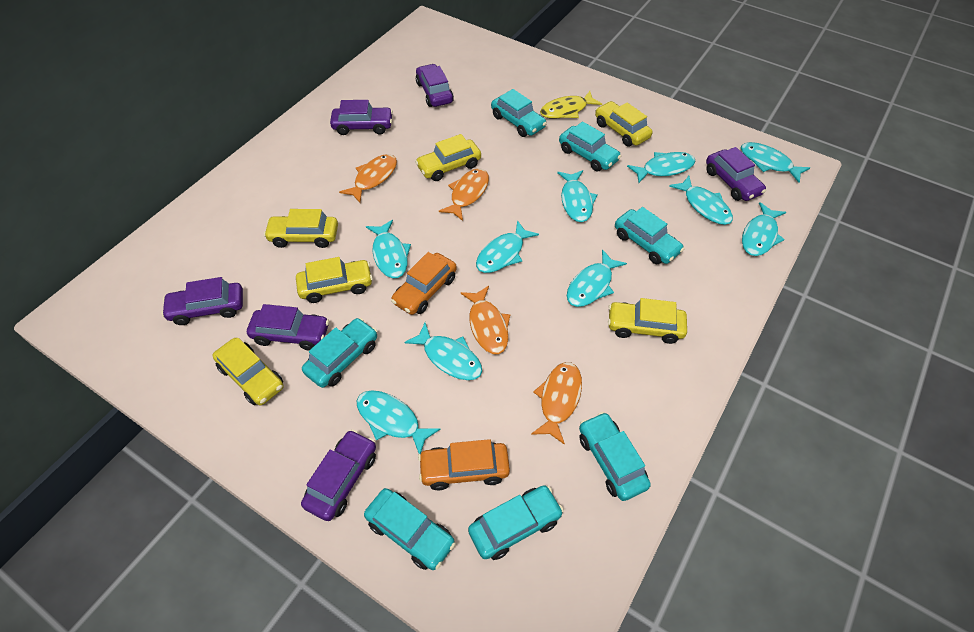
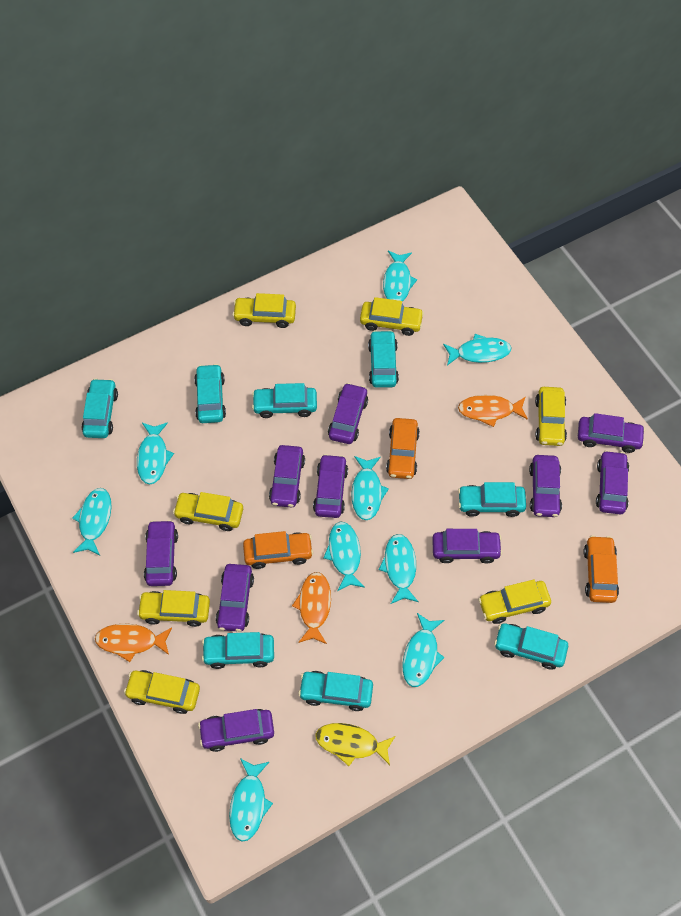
orange car: 2 -> 3
orange fish: 4 -> 3
purple car: 6 -> 10
turquoise car: 7 -> 8
turquoise fish: 10 -> 9
yellow car: 6 -> 7

